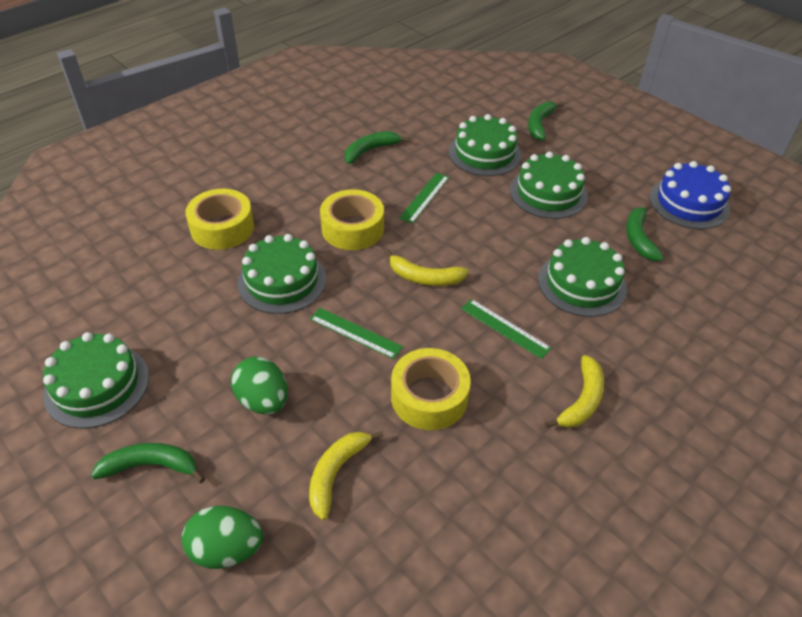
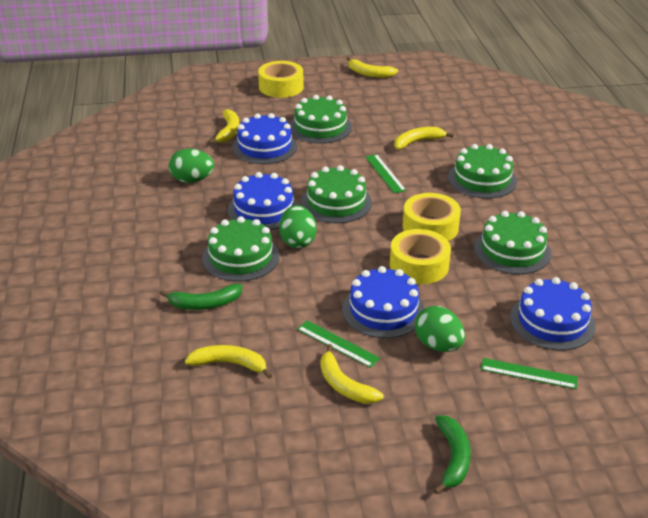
blue cake: 1 -> 4
green banana: 4 -> 2
green egg: 2 -> 3
yellow banana: 3 -> 5

